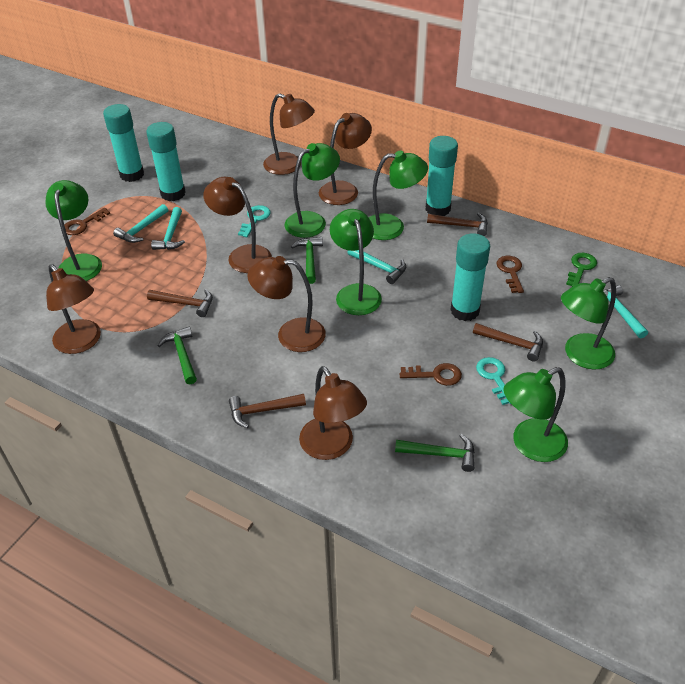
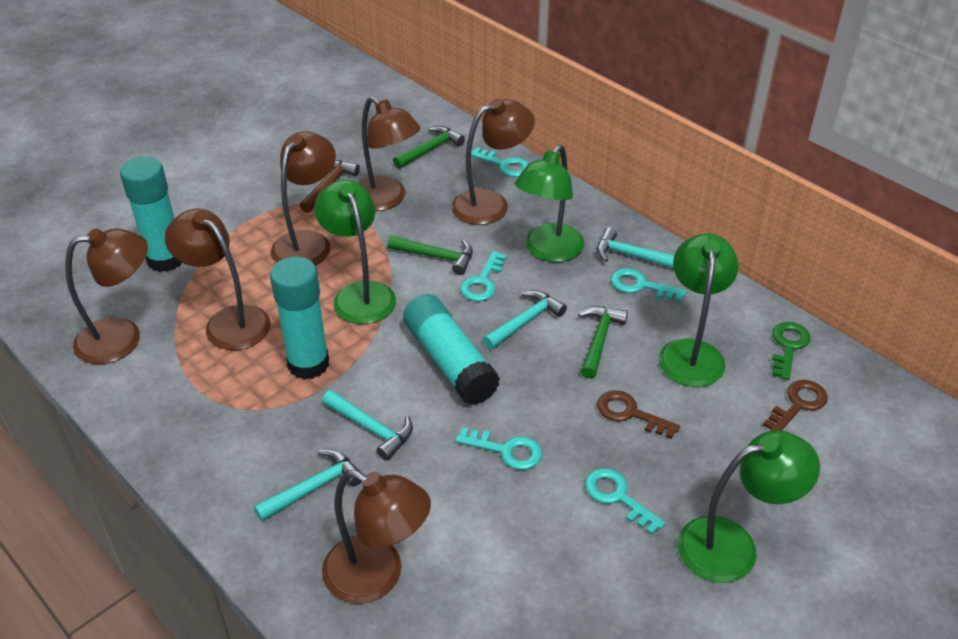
brown hammer: 4 -> 1
brown key: 3 -> 2
green lamp: 6 -> 4
turquoise glue stick: 4 -> 3
turquoise key: 2 -> 5

